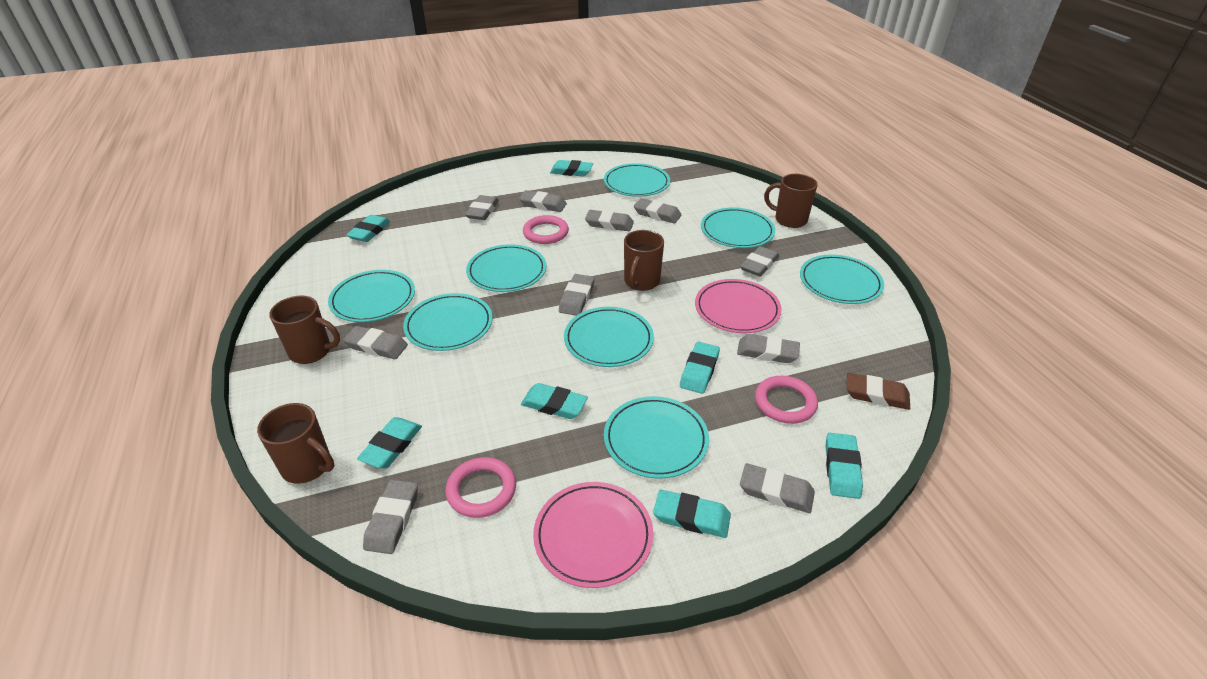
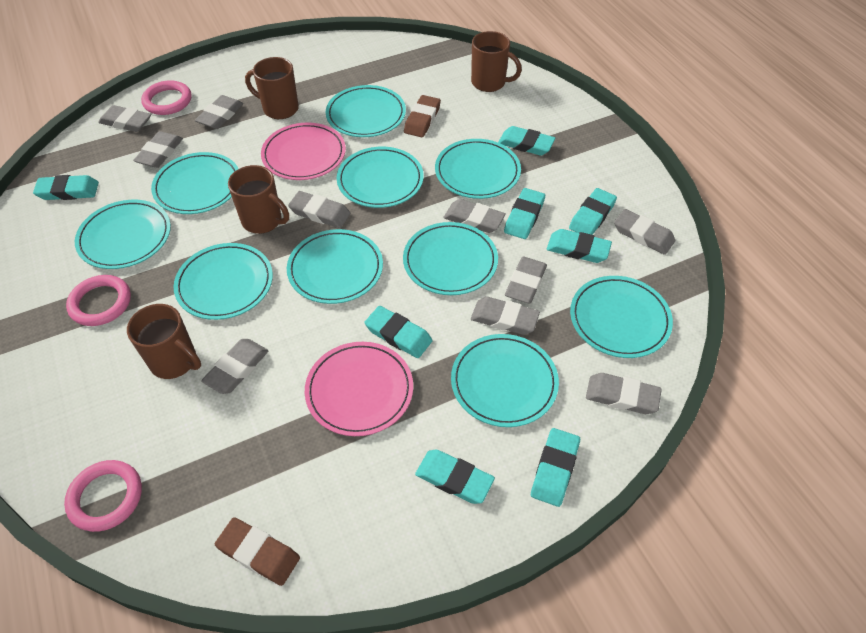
brown eraser: 1 -> 2
turquoise eraser: 7 -> 8
turquoise plate: 8 -> 10

